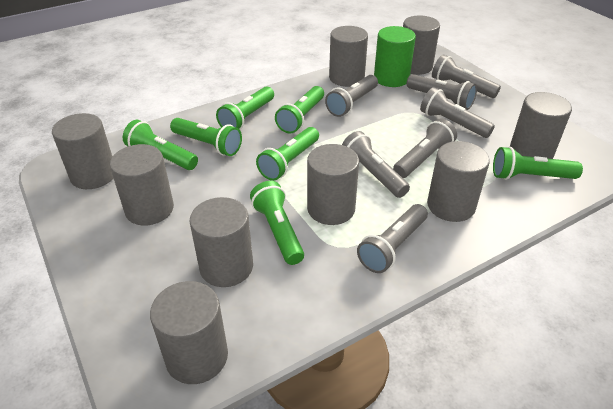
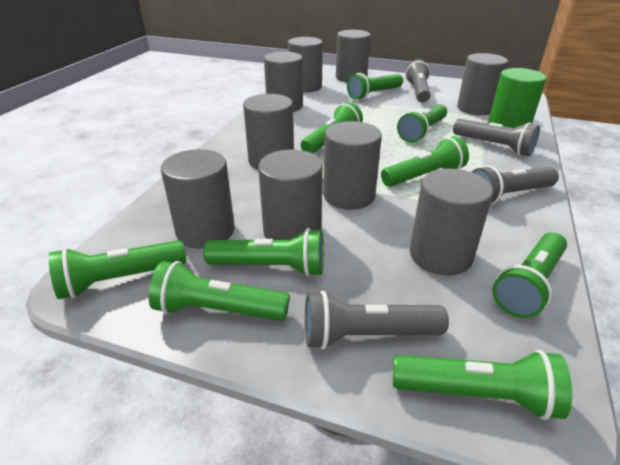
green flashlight: 7 -> 9
grey flashlight: 7 -> 4

